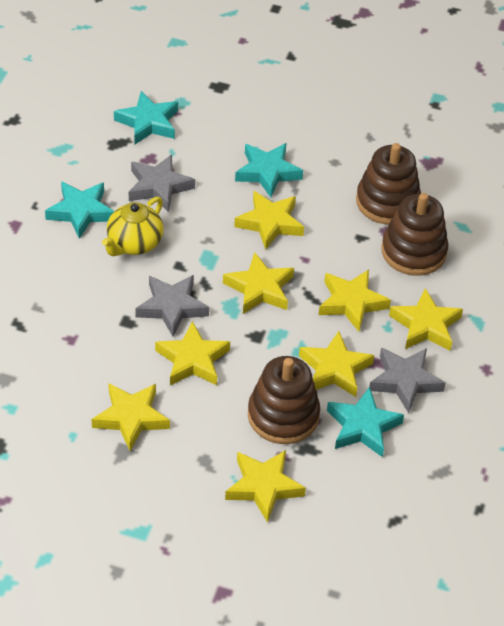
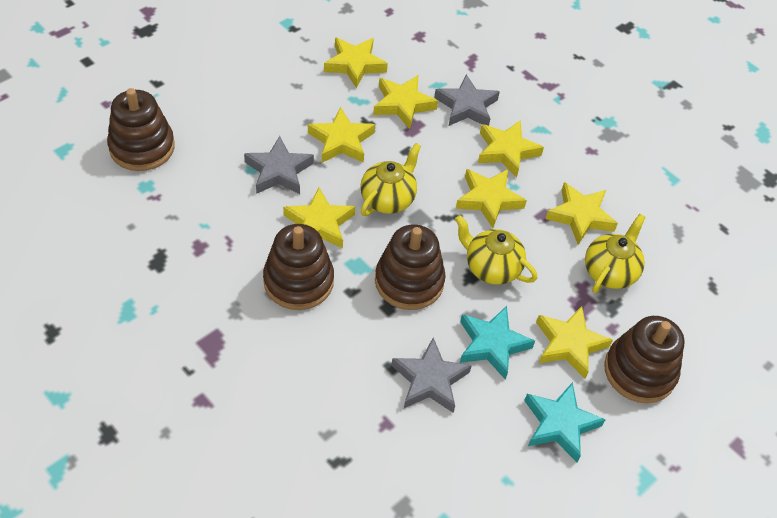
brown stacking toy: 3 -> 4
turquoise star: 4 -> 2
yellow teapot: 1 -> 3

